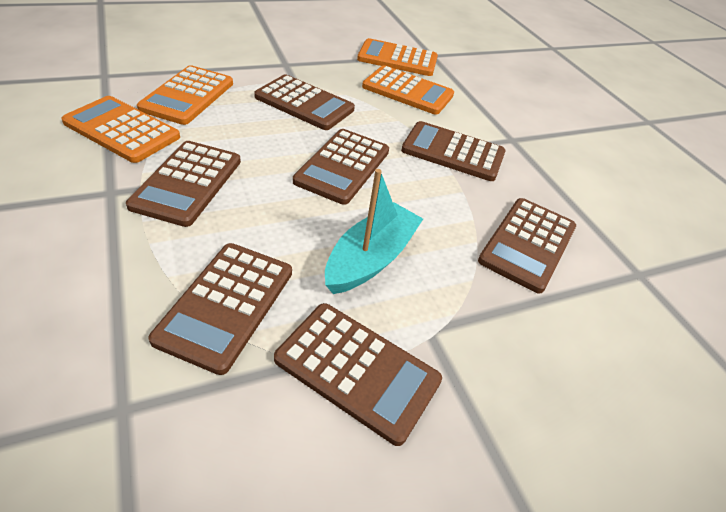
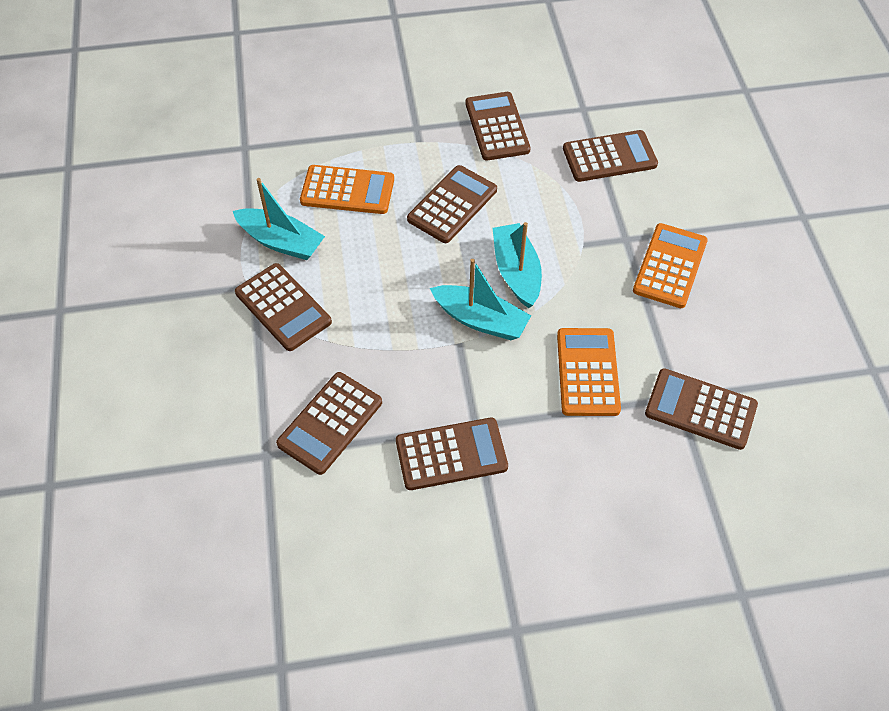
orange calculator: 4 -> 3
turquoise boat: 1 -> 3

